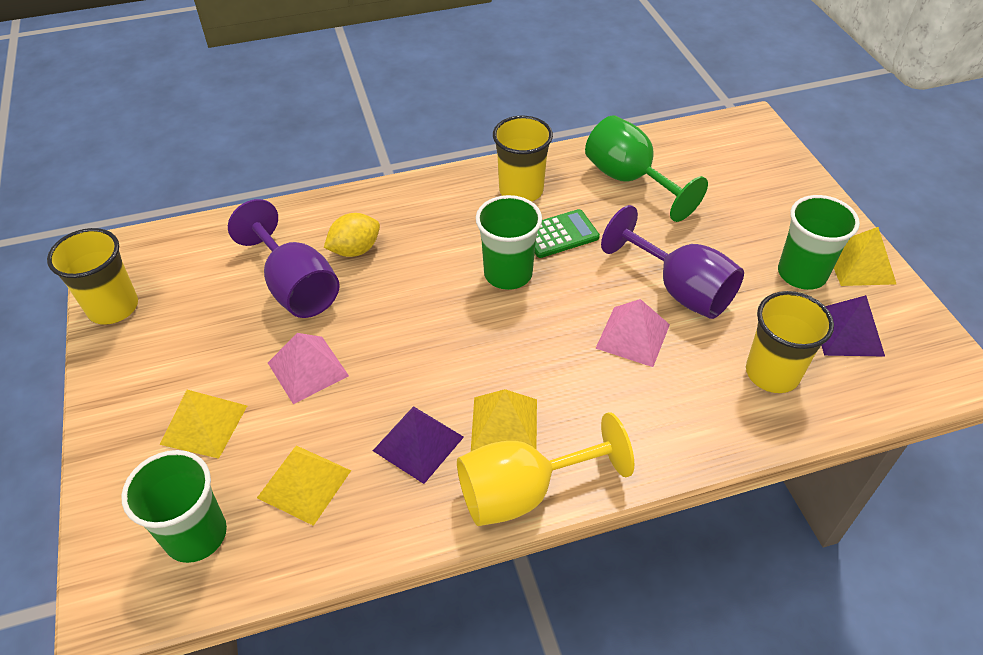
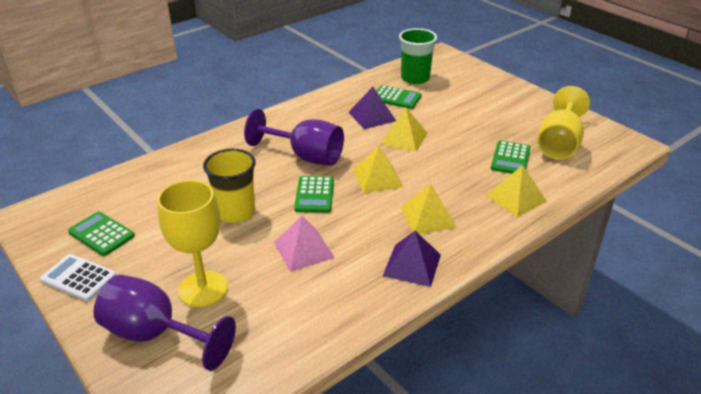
green calculator: 1 -> 4
green cup: 3 -> 1
green goblet: 1 -> 0
pink pyramid: 2 -> 1
white calculator: 0 -> 1
yellow cup: 3 -> 1
yellow goblet: 1 -> 2
yellow lemon: 1 -> 0

